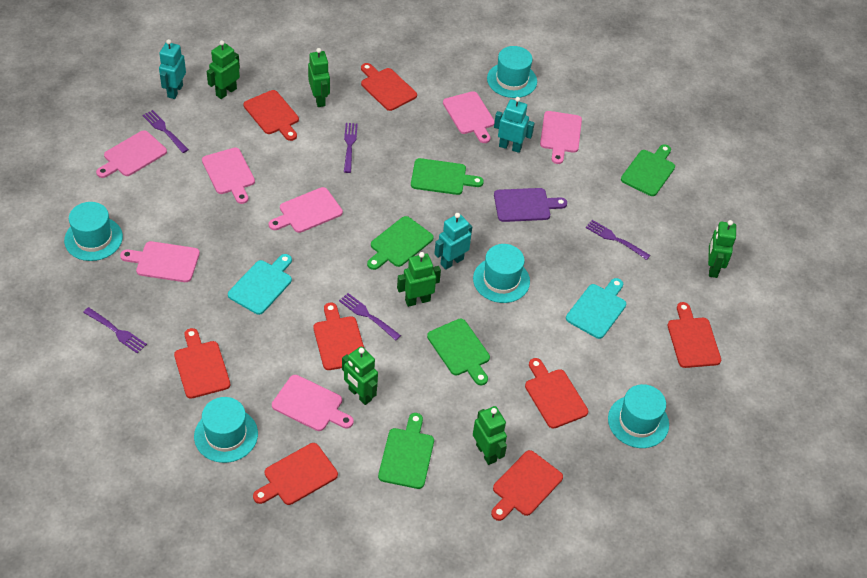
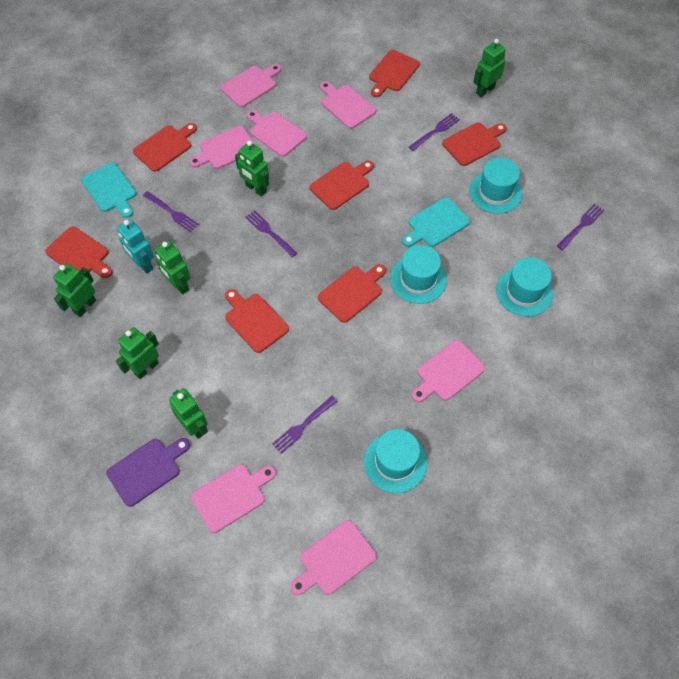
green cutting board: 5 -> 0
red cutting board: 8 -> 7
turquoise hat: 5 -> 4
turquoise robot: 3 -> 1

